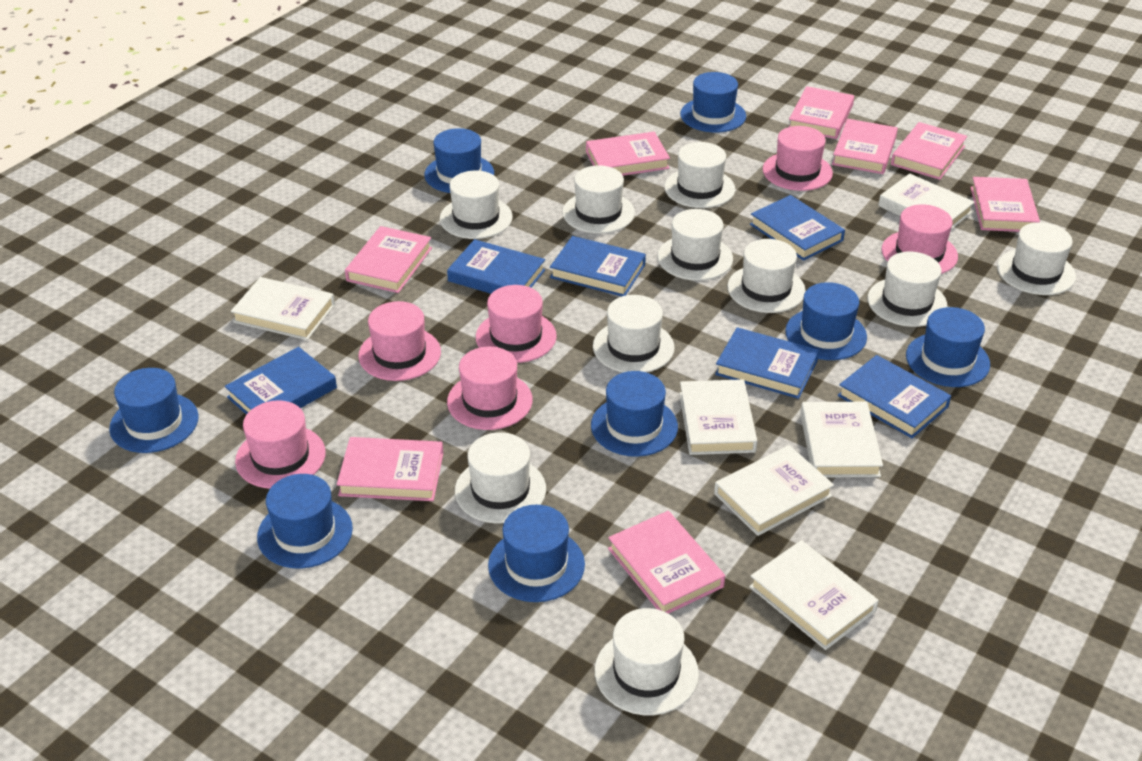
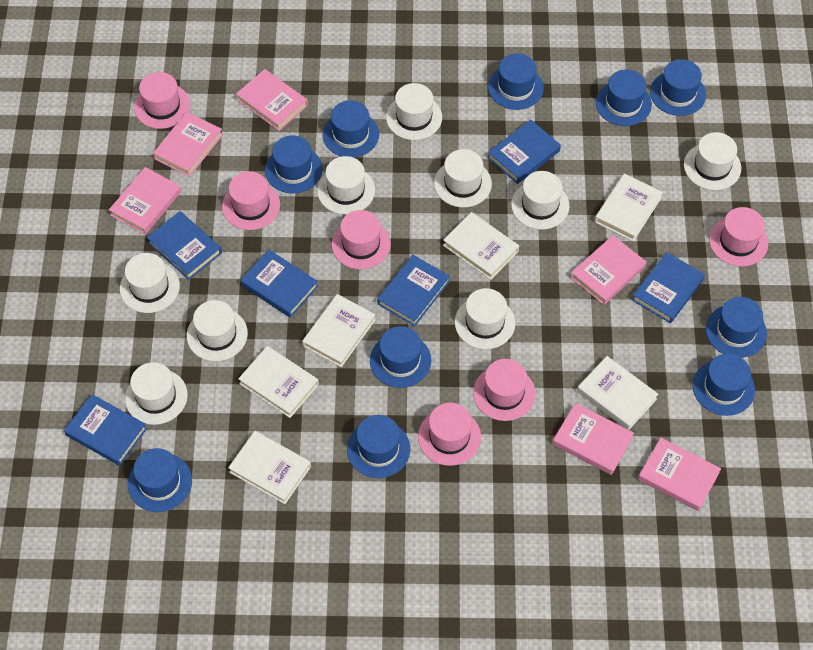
blue hat: 8 -> 10
pink book: 8 -> 6
white hat: 10 -> 9

